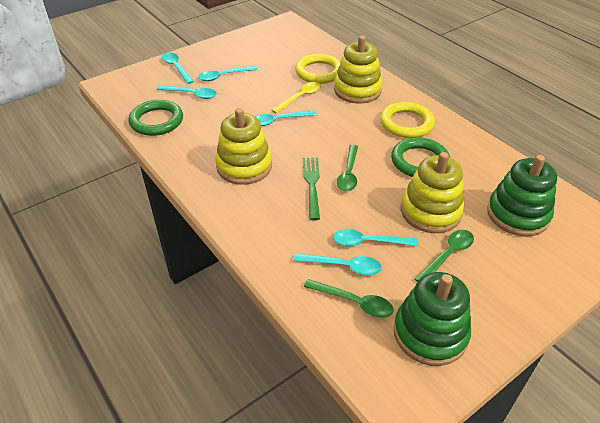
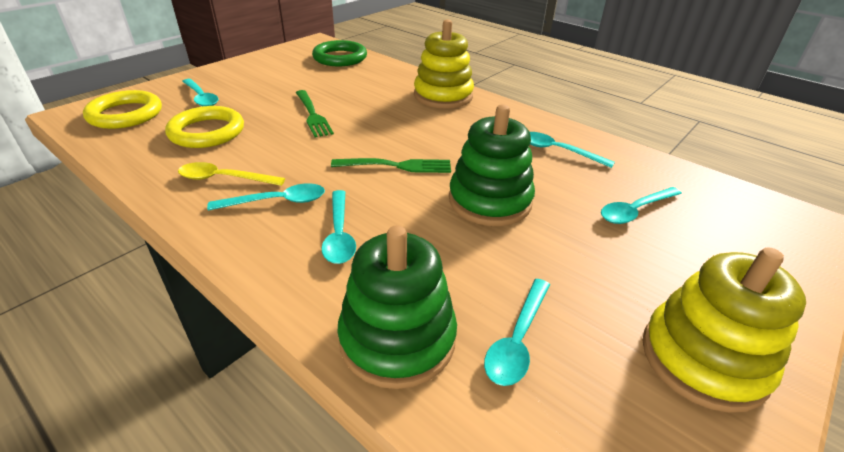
green fork: 1 -> 2
green ring: 2 -> 1
green spoon: 3 -> 0
yellow stacking toy: 3 -> 2

